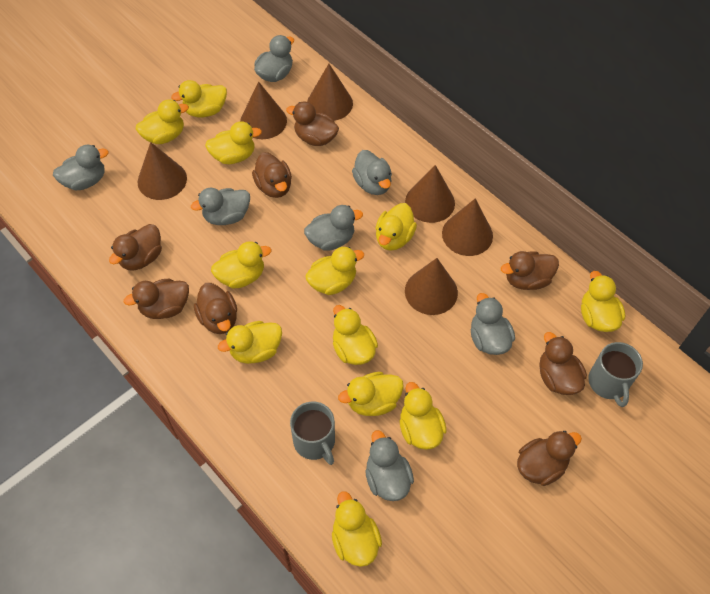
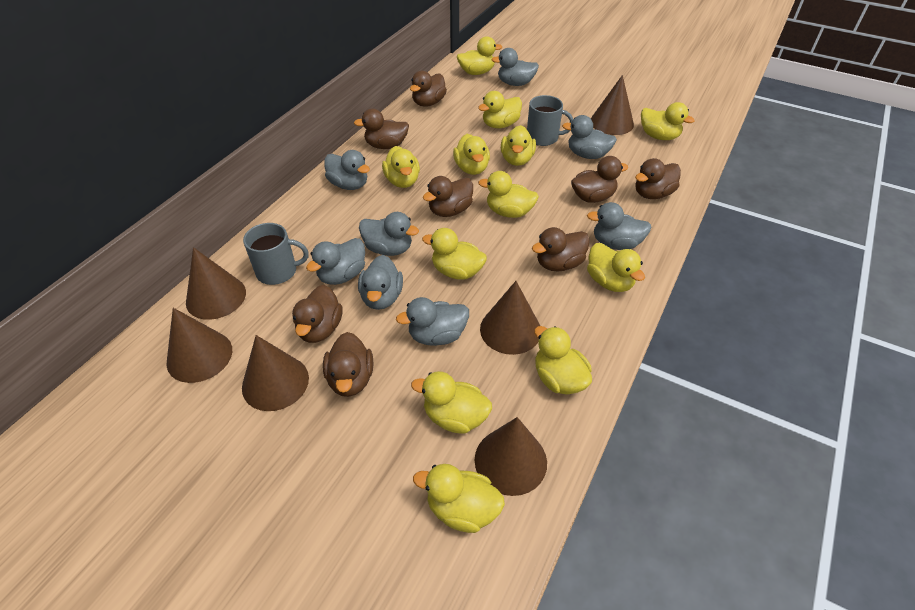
grey duck: 7 -> 8

